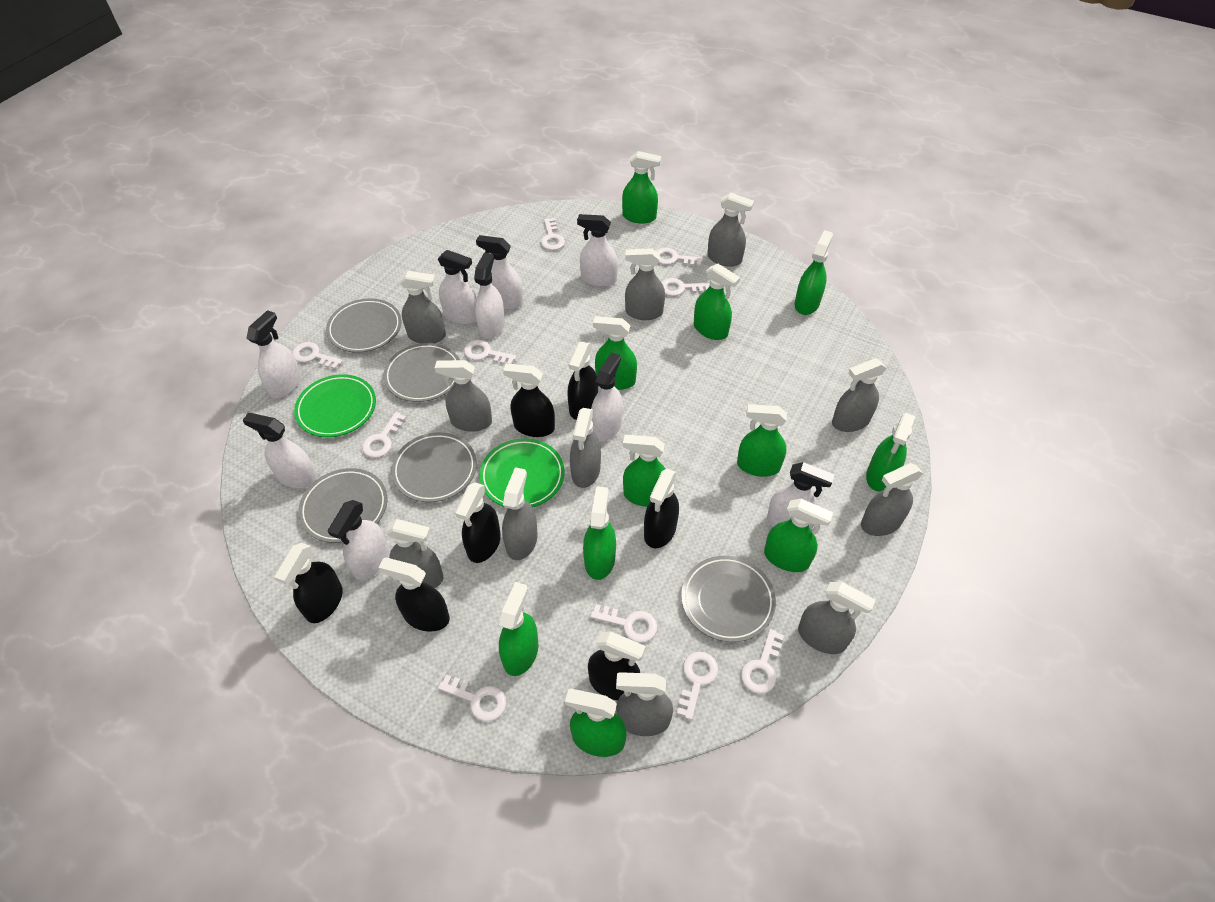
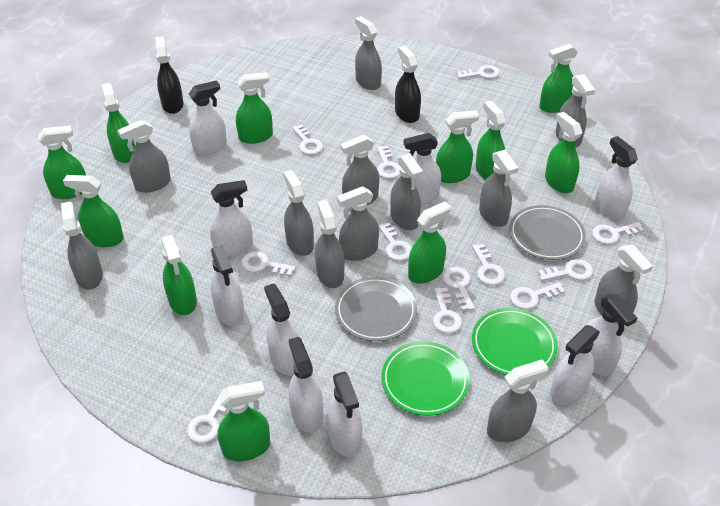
black spray bottle: 7 -> 2
grey plate: 5 -> 2
grey spray bottle: 11 -> 12
white key: 10 -> 12
white spray bottle: 9 -> 10

